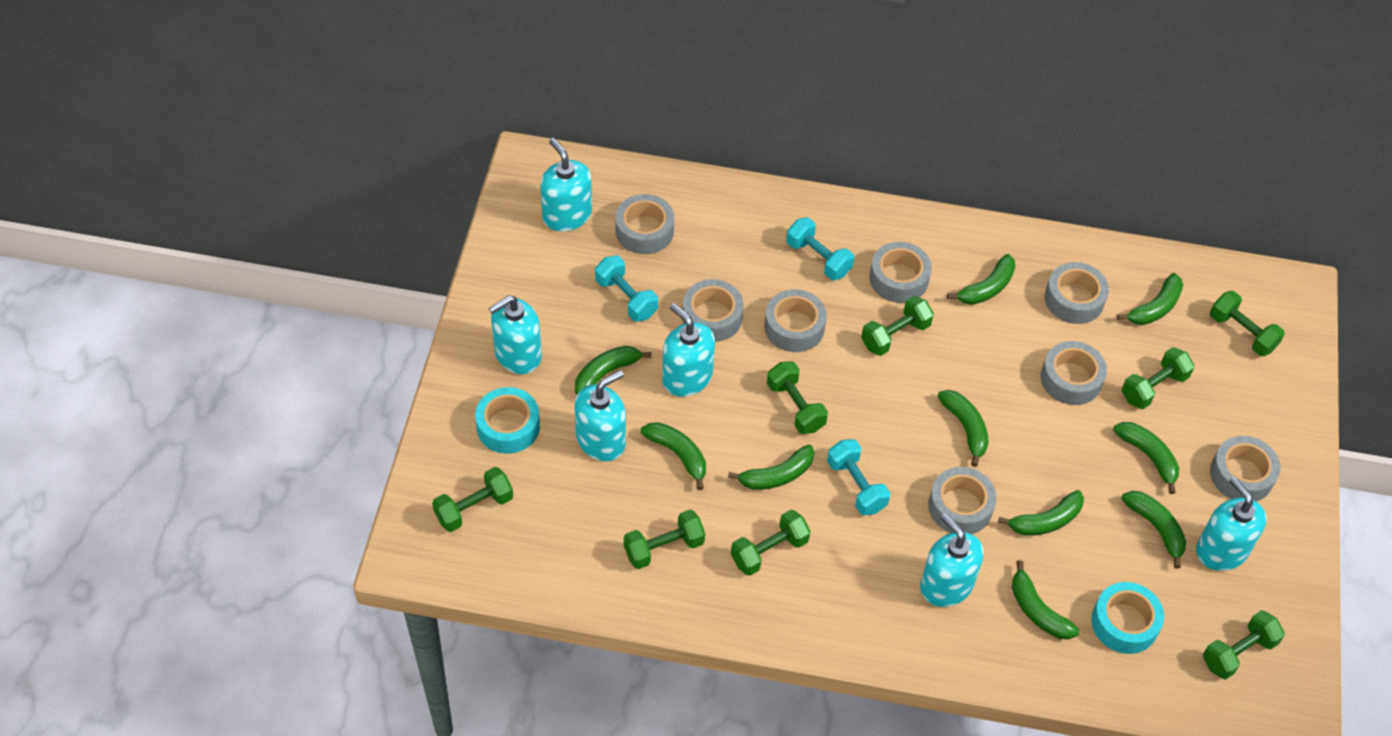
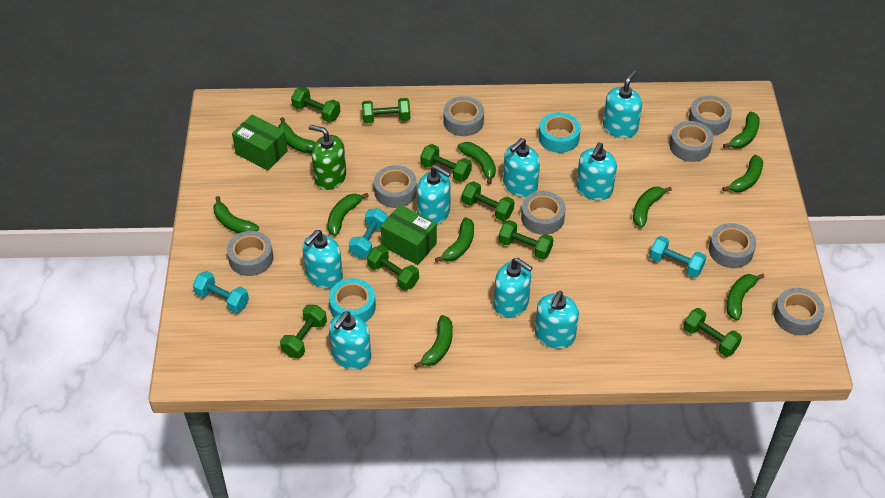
green box: 0 -> 2
green soap dispenser: 0 -> 1
turquoise soap dispenser: 6 -> 8

